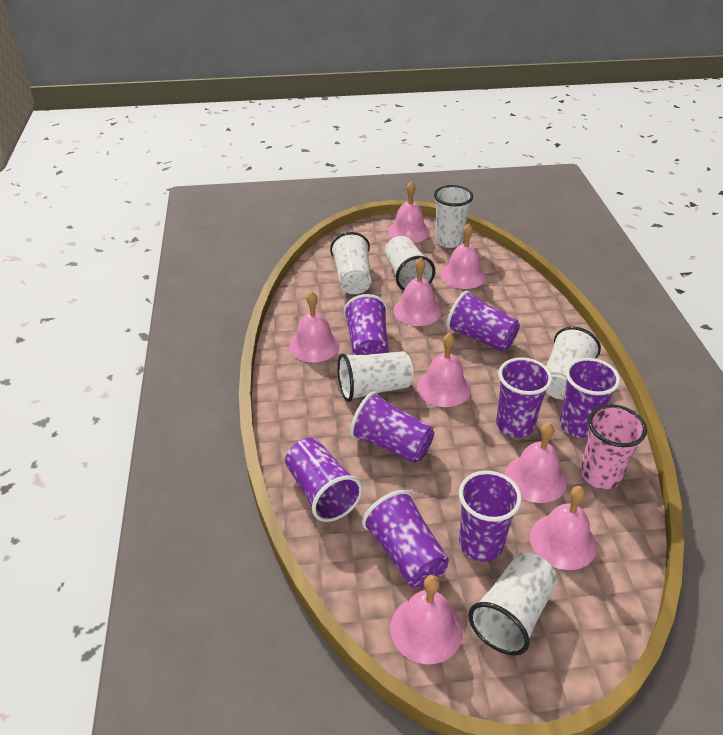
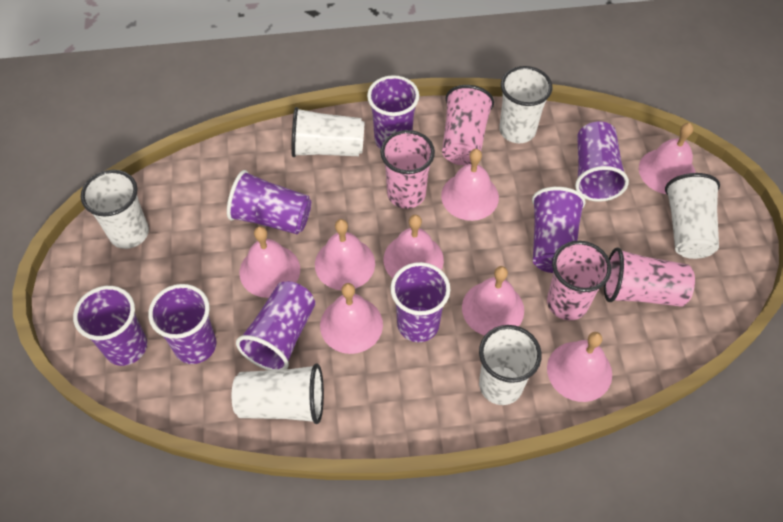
pink cup: 1 -> 4

